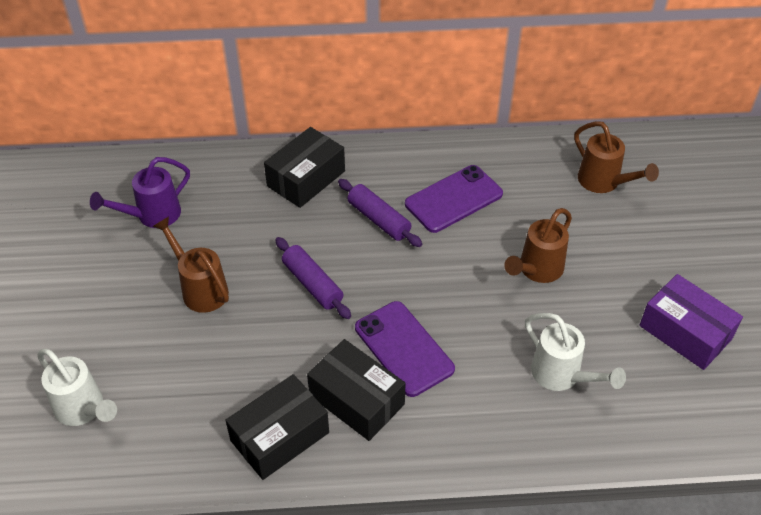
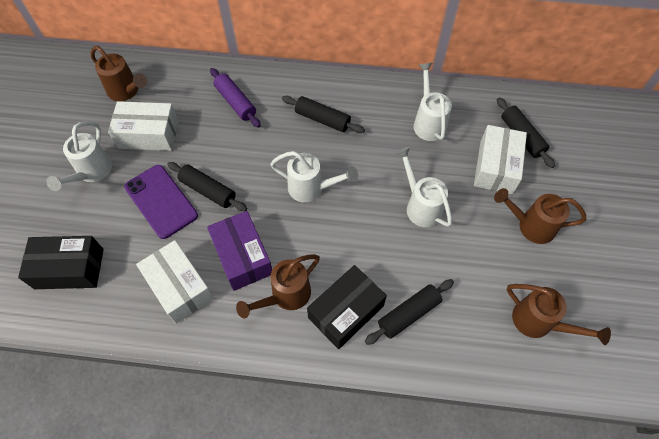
black box: 3 -> 2
black rolling pin: 0 -> 4
brown watering can: 3 -> 4
purple phone: 2 -> 1
purple rolling pin: 2 -> 1
purple watering can: 1 -> 0
white box: 0 -> 3
white watering can: 2 -> 4

